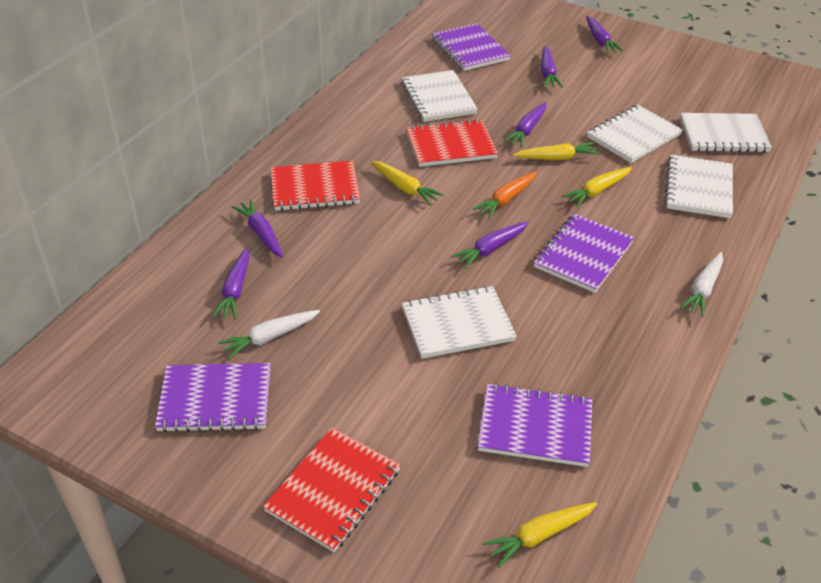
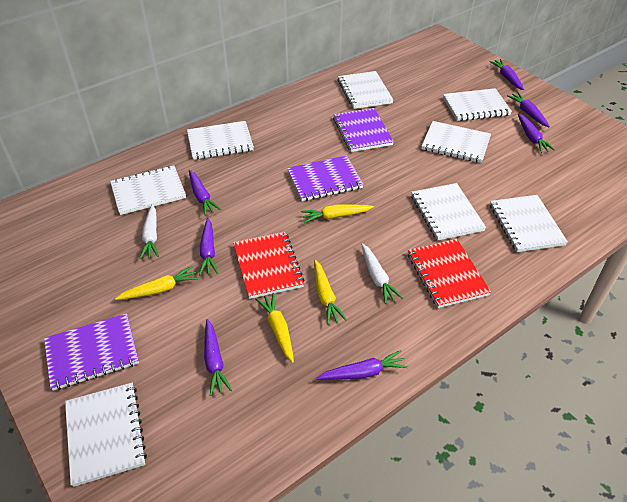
orange carrot: 1 -> 0
purple carrot: 6 -> 7
purple notebook: 4 -> 3
red notebook: 3 -> 2
white notebook: 5 -> 8

